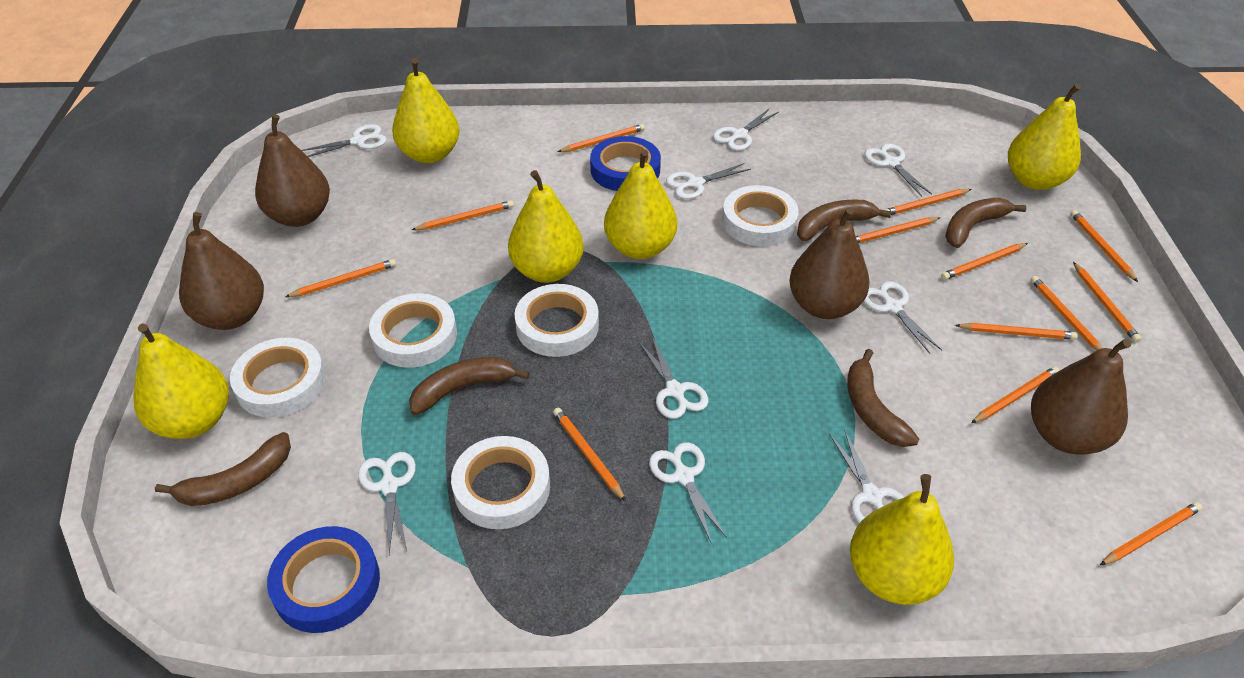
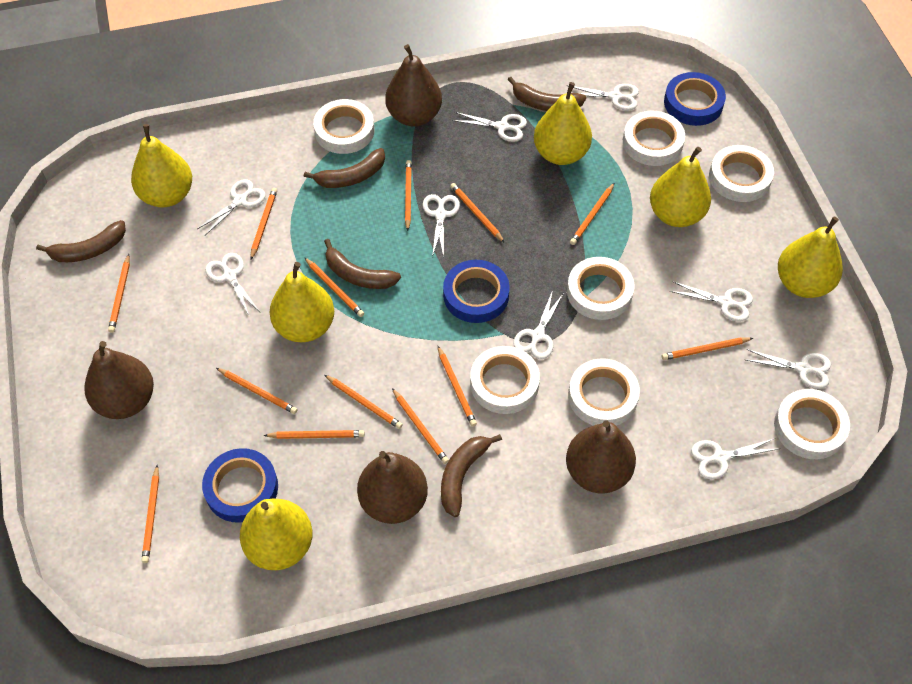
blue tape: 2 -> 3
white tape: 5 -> 7

